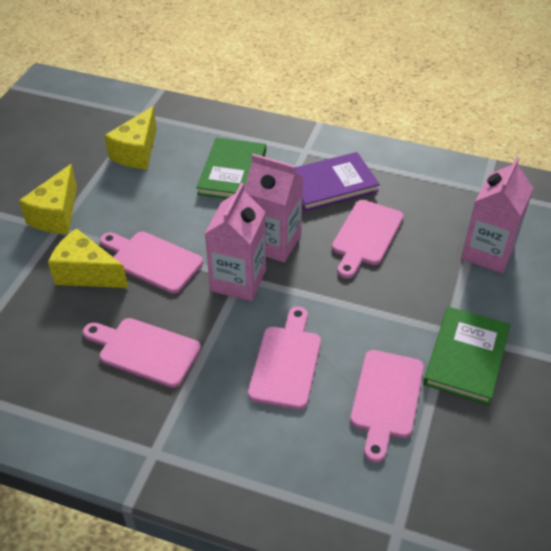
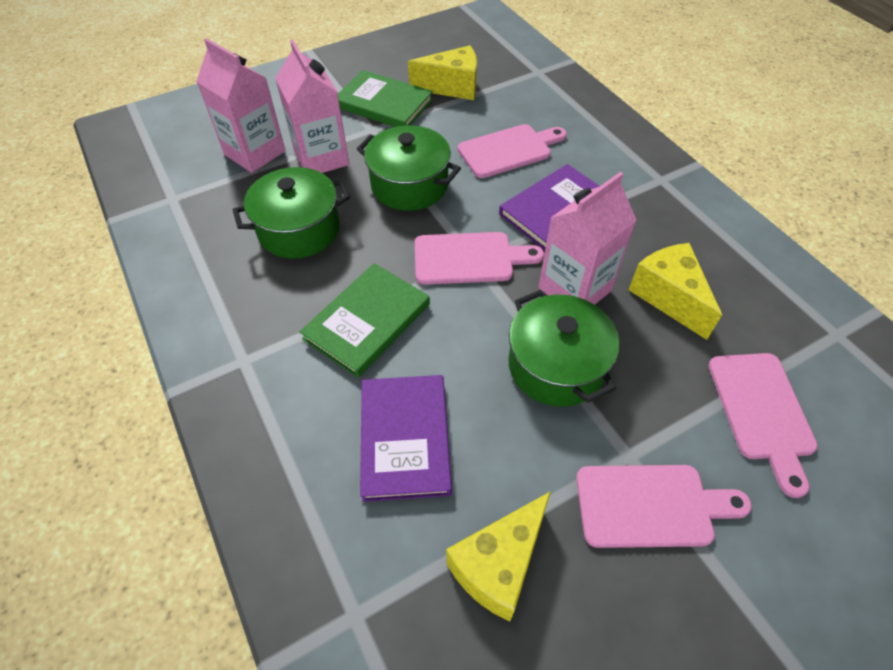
green pot: 0 -> 3
pink cutting board: 5 -> 4
purple book: 1 -> 2

